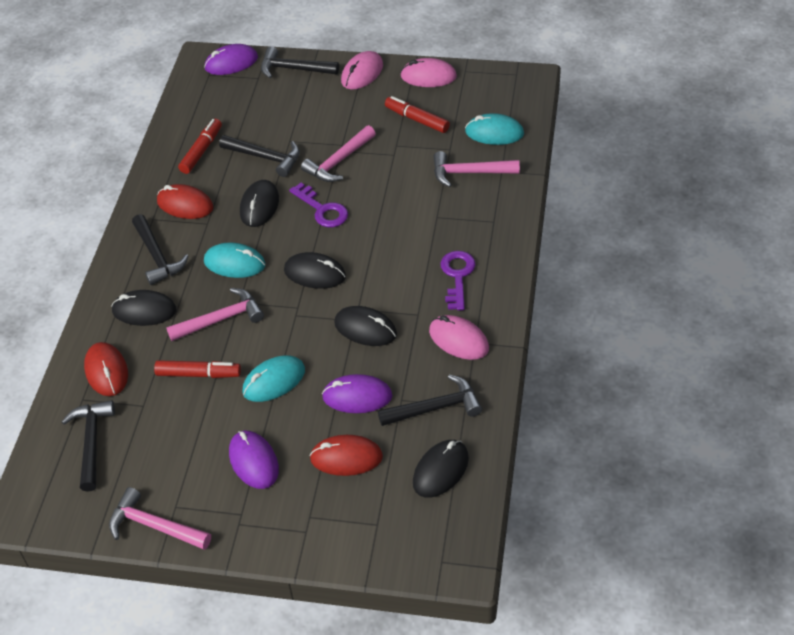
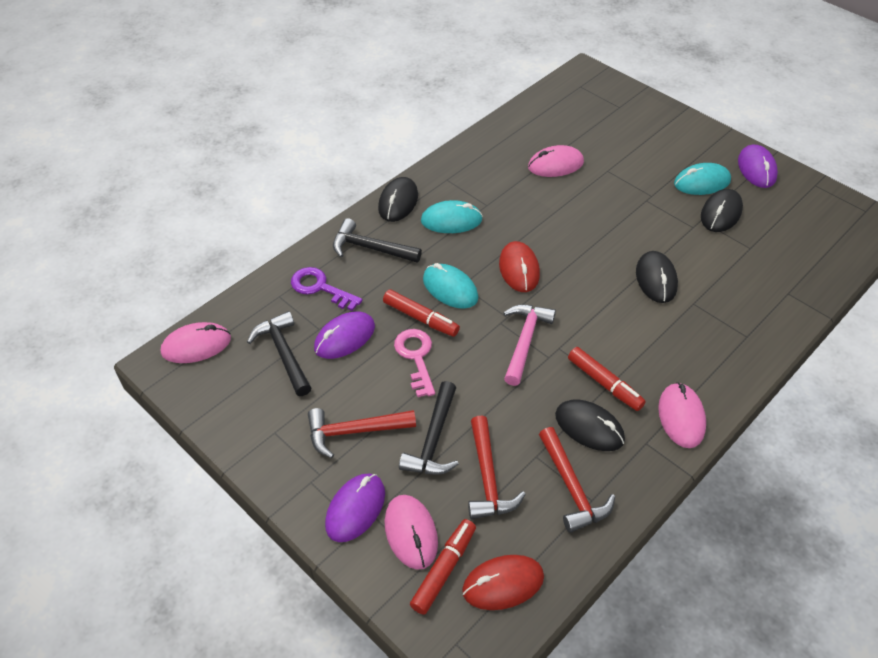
black hammer: 5 -> 3
black mouse: 5 -> 4
pink hammer: 4 -> 1
pink key: 0 -> 1
pink mouse: 3 -> 4
purple key: 2 -> 1
red hammer: 0 -> 3
red mouse: 3 -> 2

